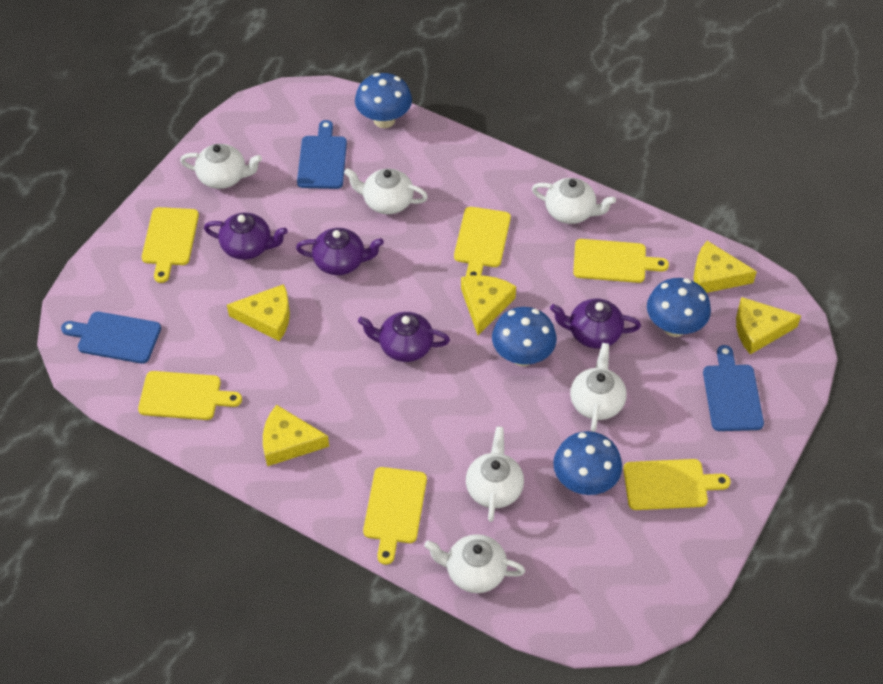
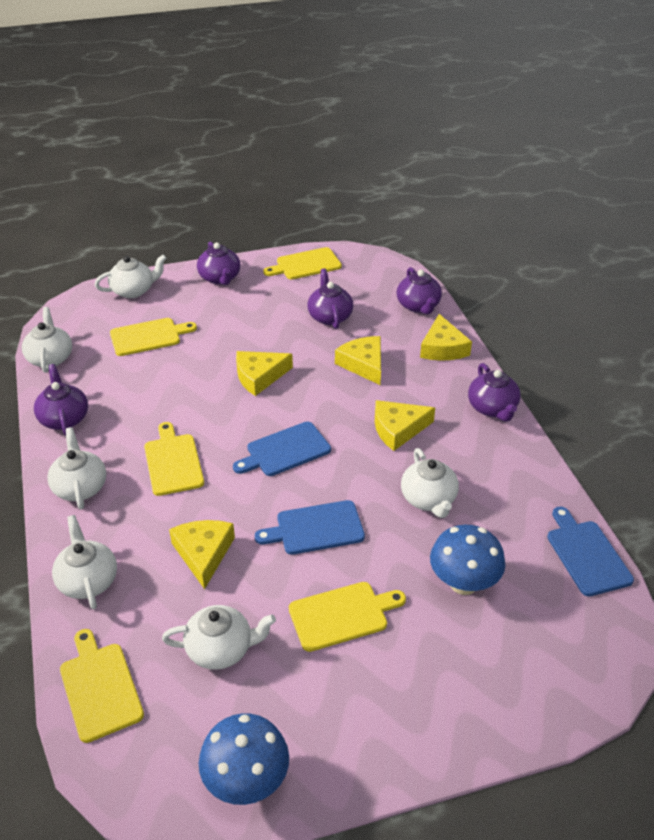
blue mushroom: 4 -> 2
purple teapot: 4 -> 5
yellow cutting board: 6 -> 5

